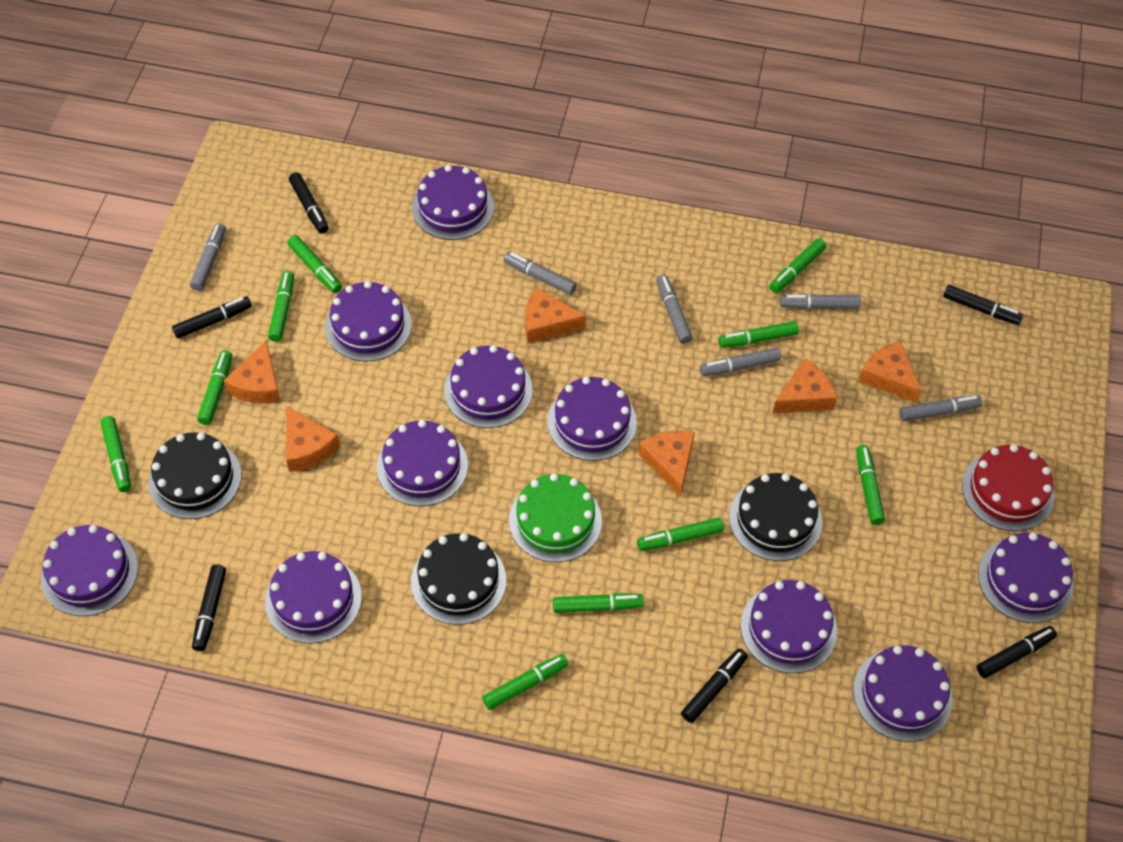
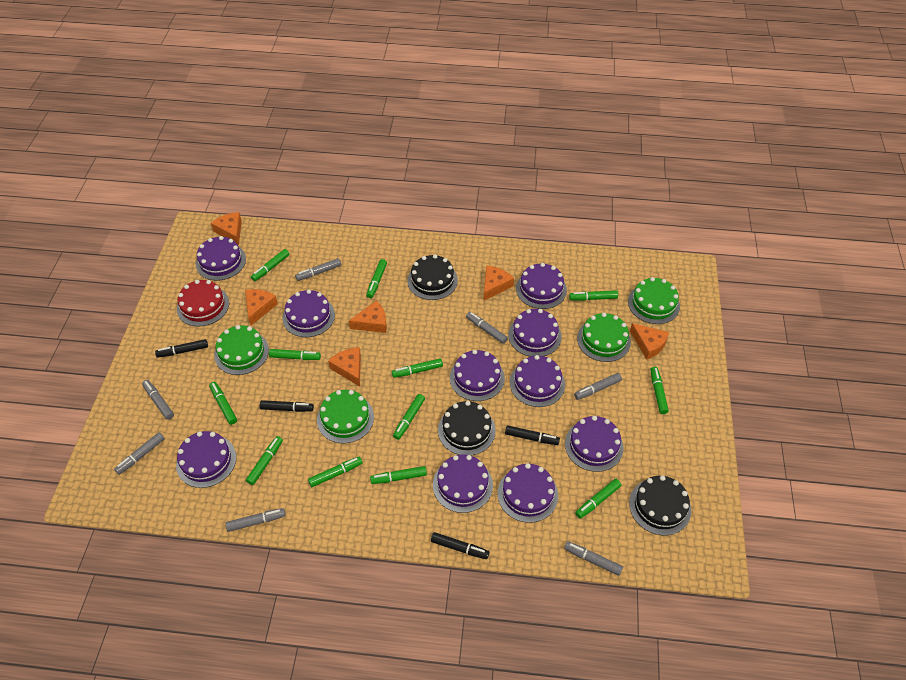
black marker: 6 -> 4
green cake: 1 -> 4
green marker: 10 -> 12
grey marker: 6 -> 7

